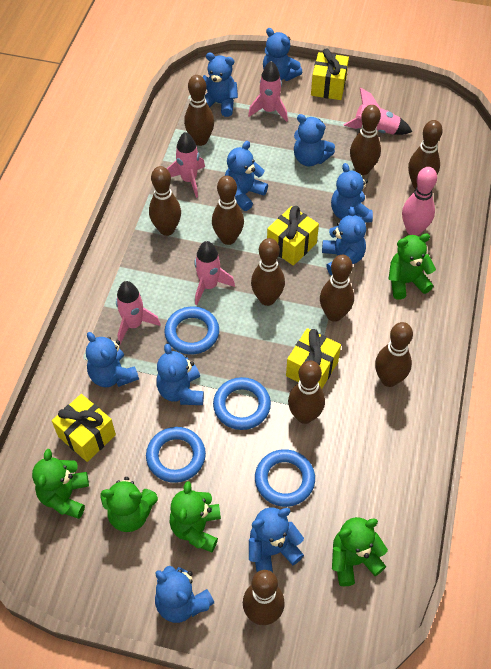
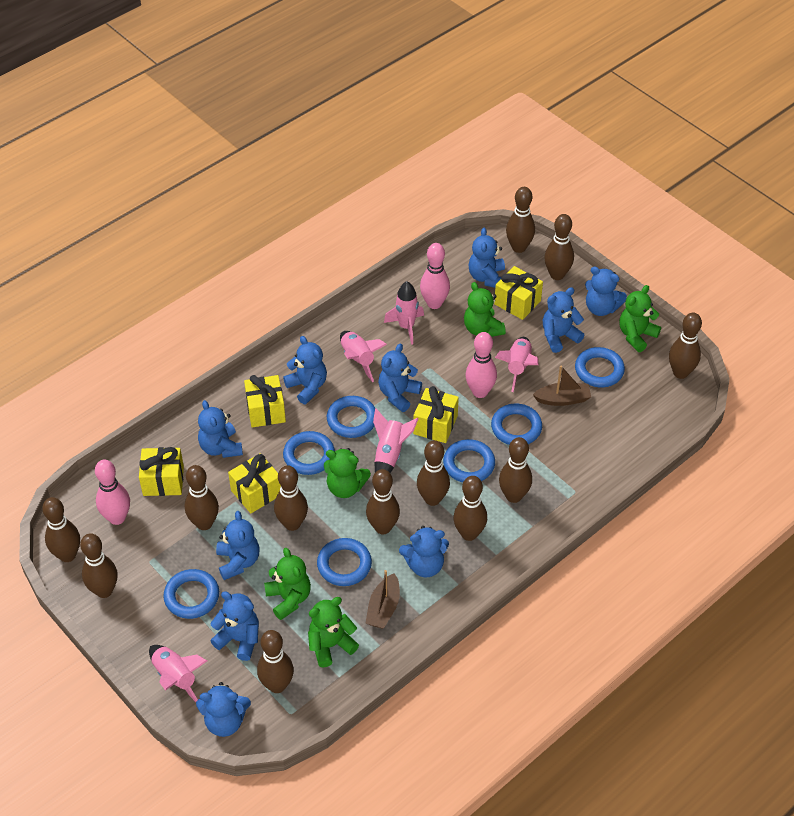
blue ring: 4 -> 7
brown boat: 0 -> 2
brown bowling pin: 10 -> 12
pink bowling pin: 1 -> 3
yellow gift: 4 -> 5

